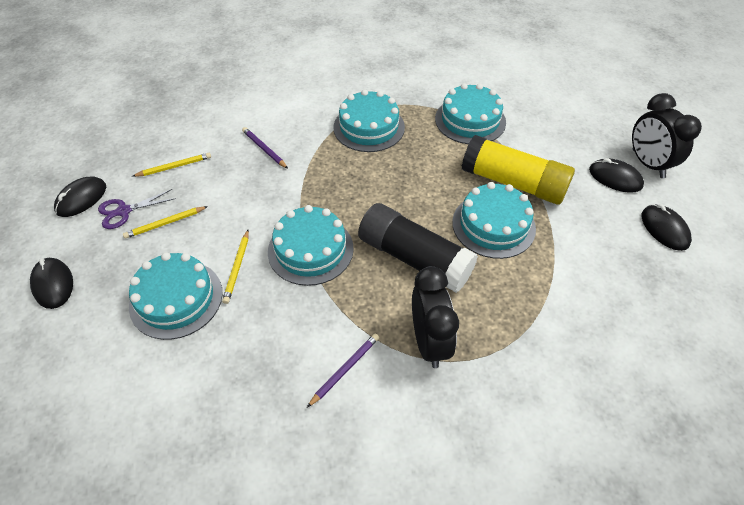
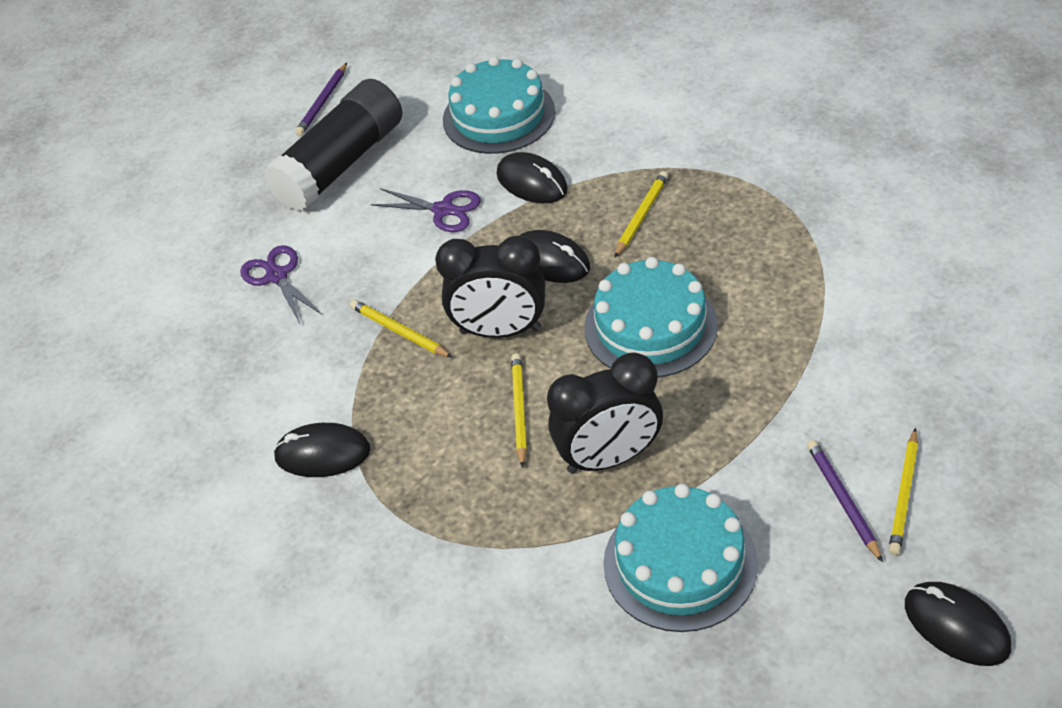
purple scissors: 1 -> 2
turquoise cake: 5 -> 3
yellow glue stick: 1 -> 0
yellow pencil: 3 -> 4

